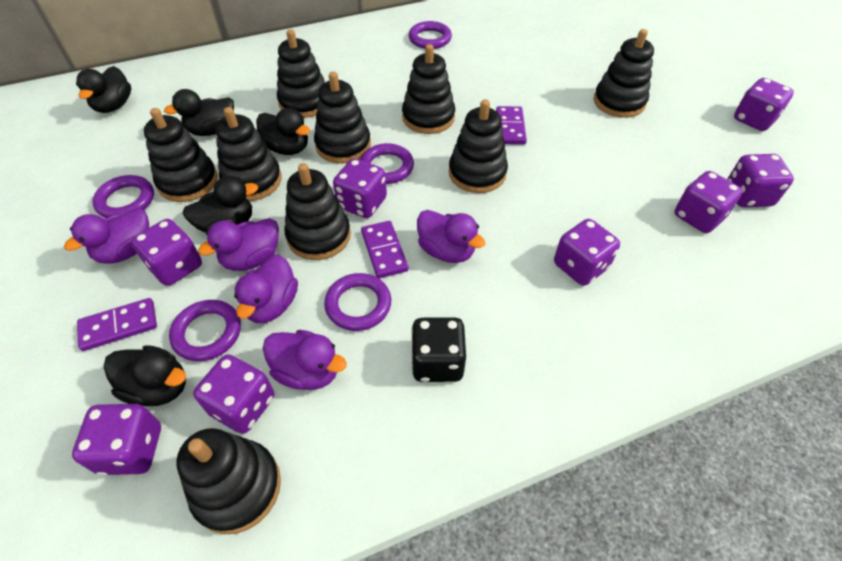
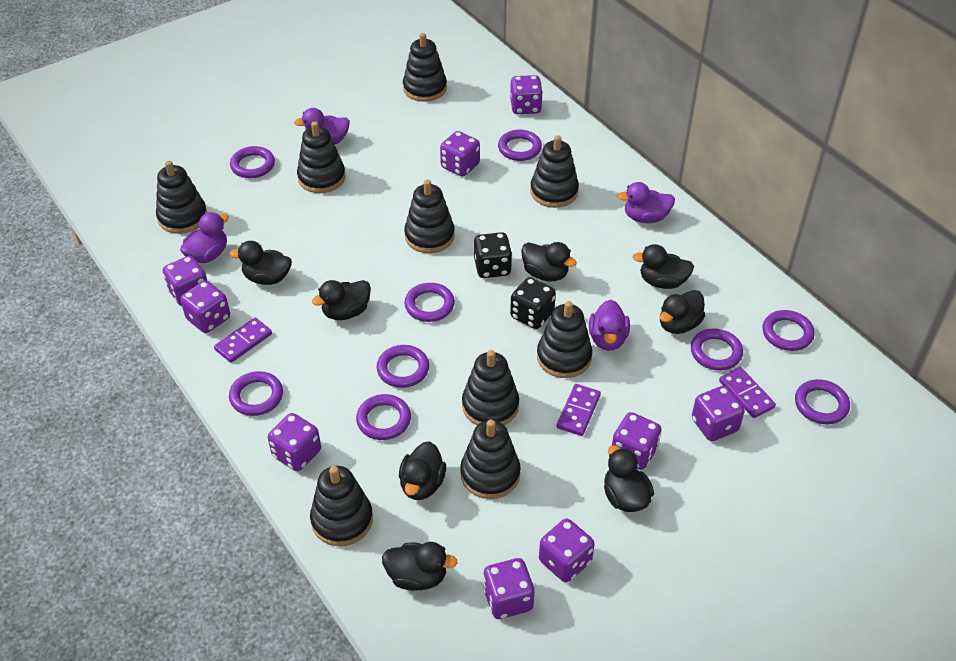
black dice: 1 -> 2
black duck: 5 -> 8
purple dice: 8 -> 9
purple duck: 5 -> 4
purple ring: 5 -> 9

